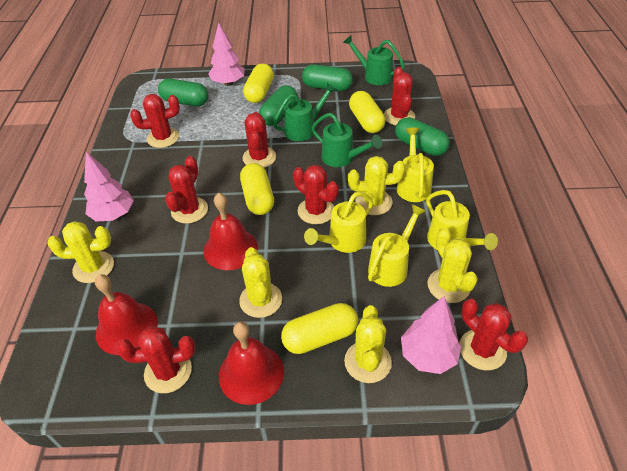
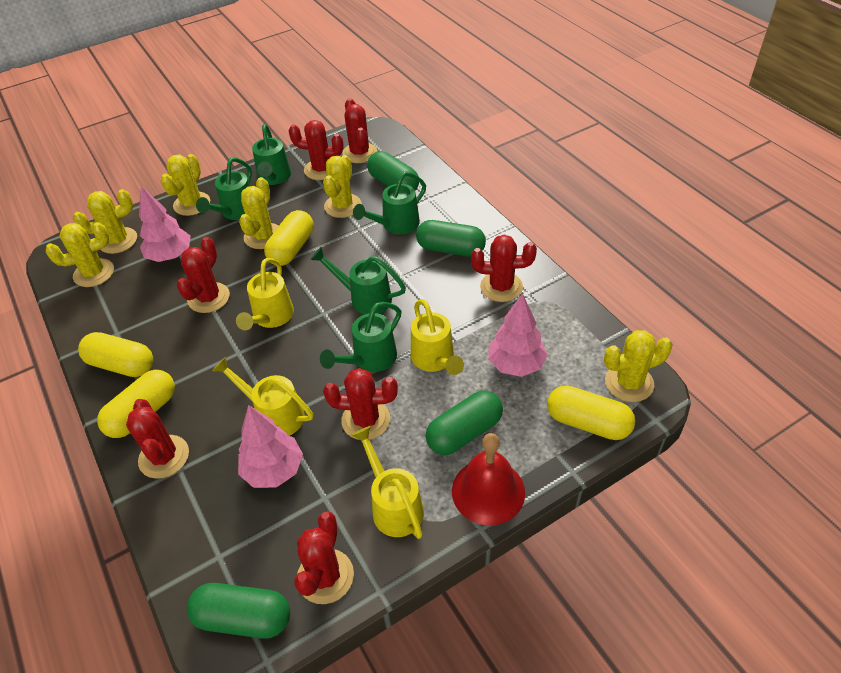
green watering can: 3 -> 5
red bell: 3 -> 1
yellow cactus: 5 -> 6

